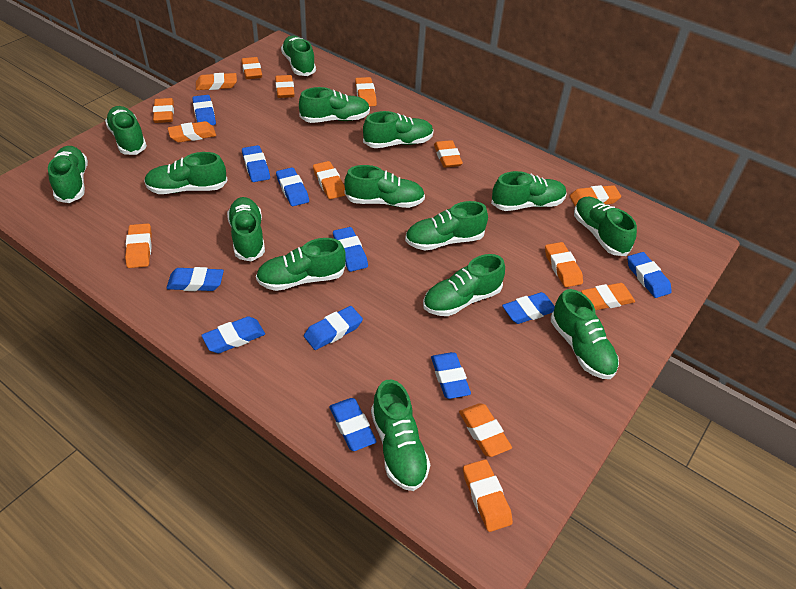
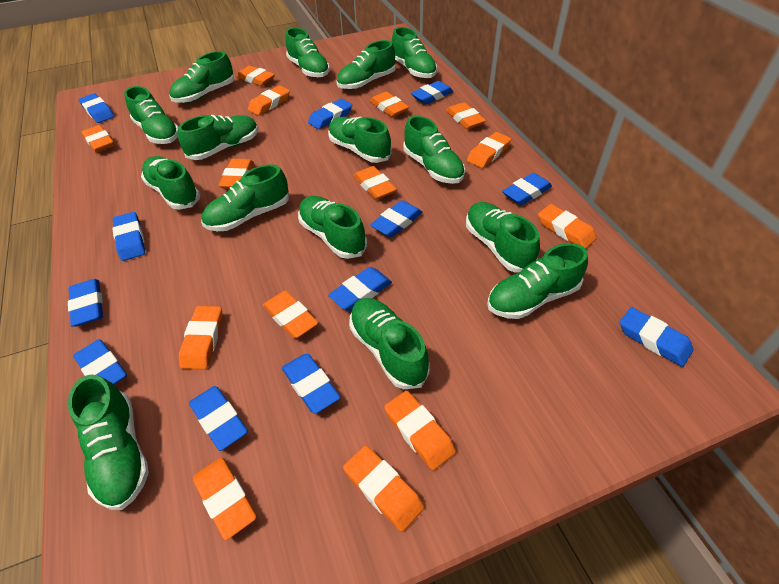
blue eraser: 11 -> 12

